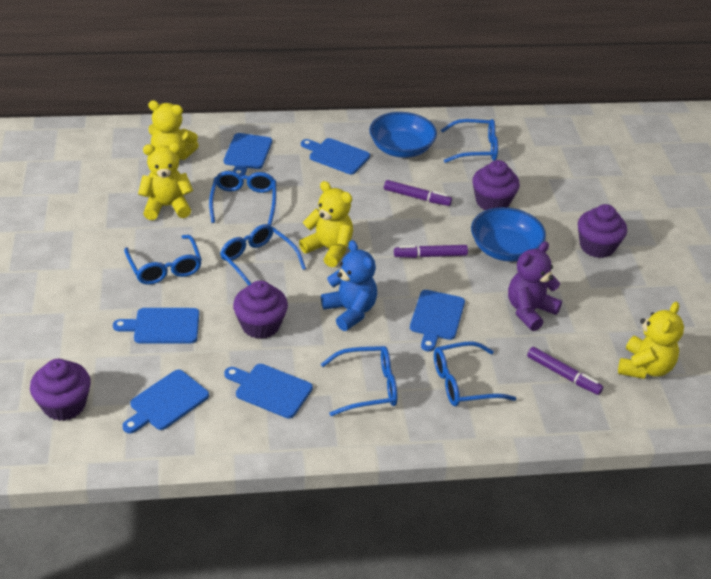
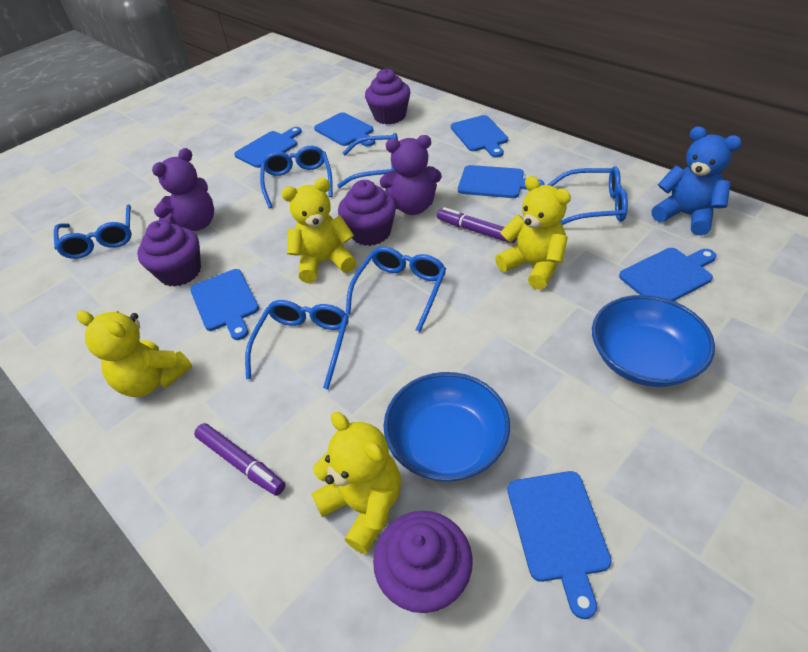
blue cutting board: 6 -> 7
purple marker: 3 -> 2
purple teddy bear: 1 -> 2

